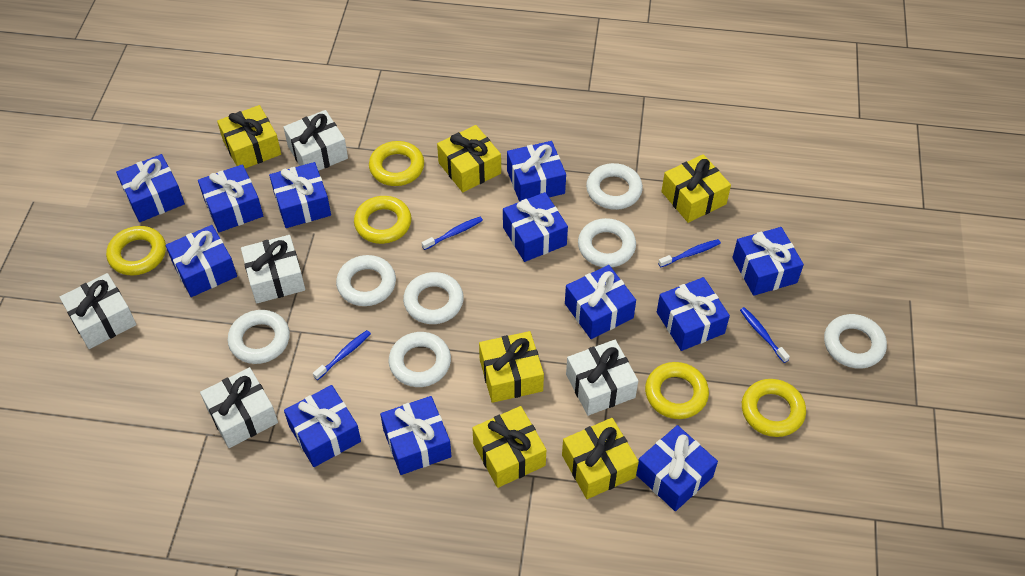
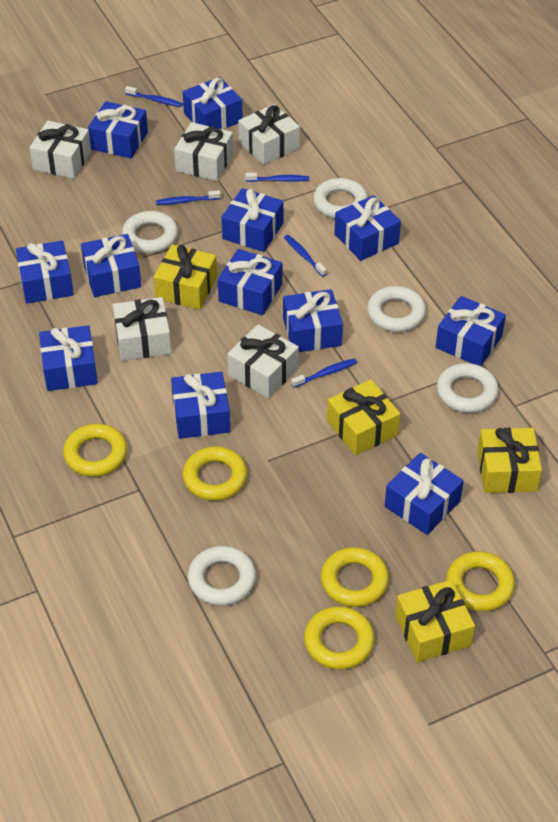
blue toothbrush: 4 -> 5
white ring: 7 -> 5
yellow gift: 6 -> 4

